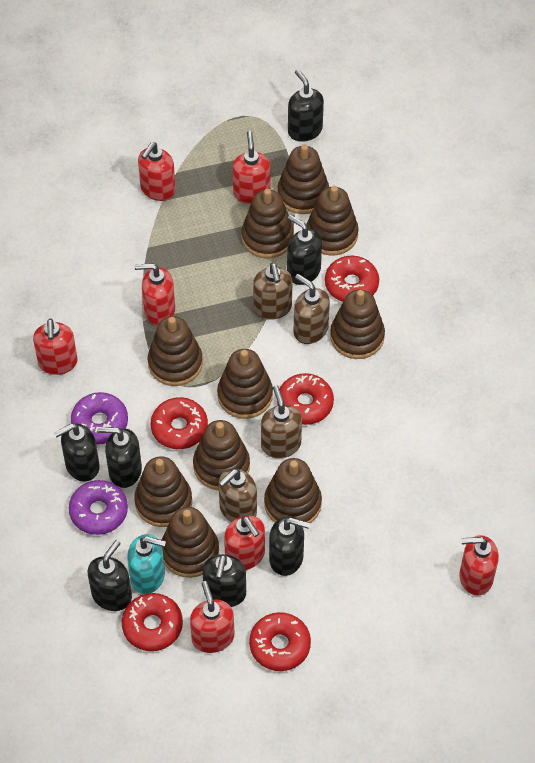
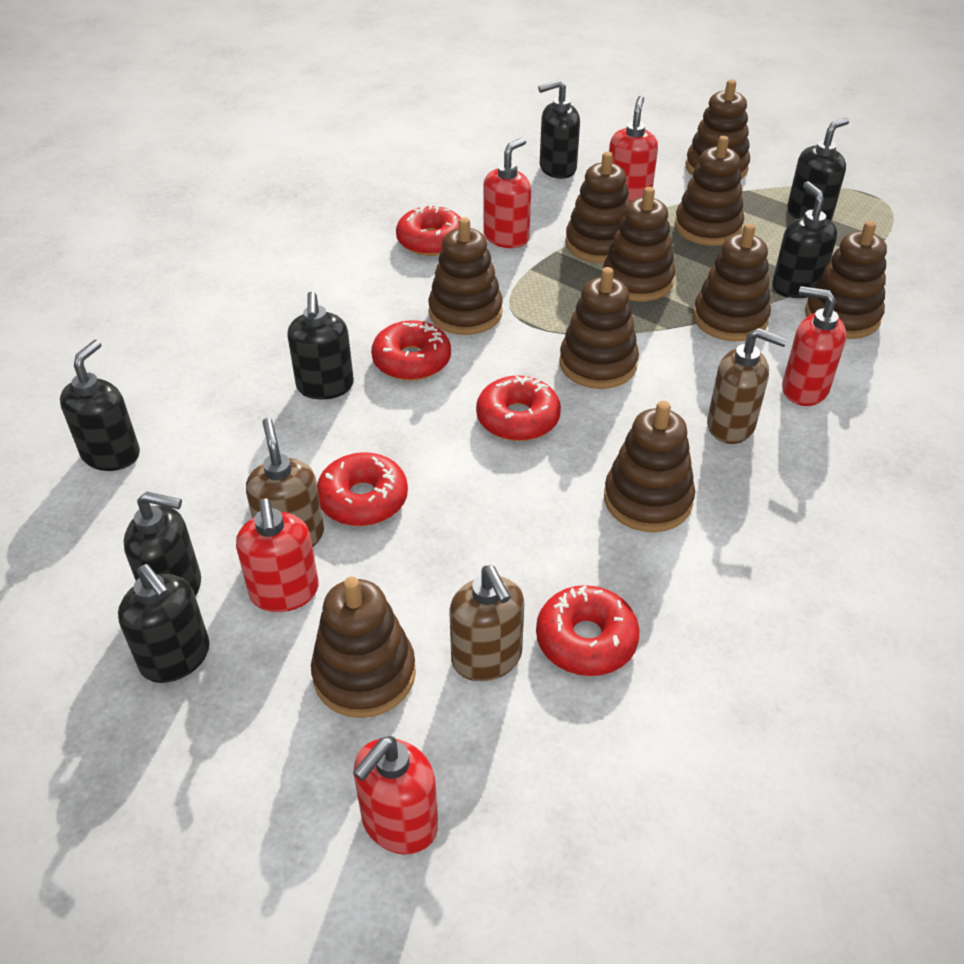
brown soap dispenser: 4 -> 3
purple donut: 2 -> 0
red soap dispenser: 7 -> 5
turquoise soap dispenser: 1 -> 0

